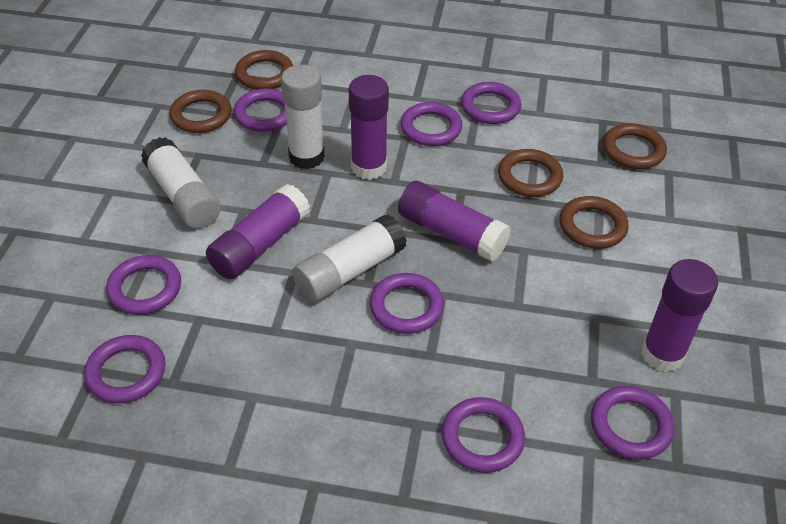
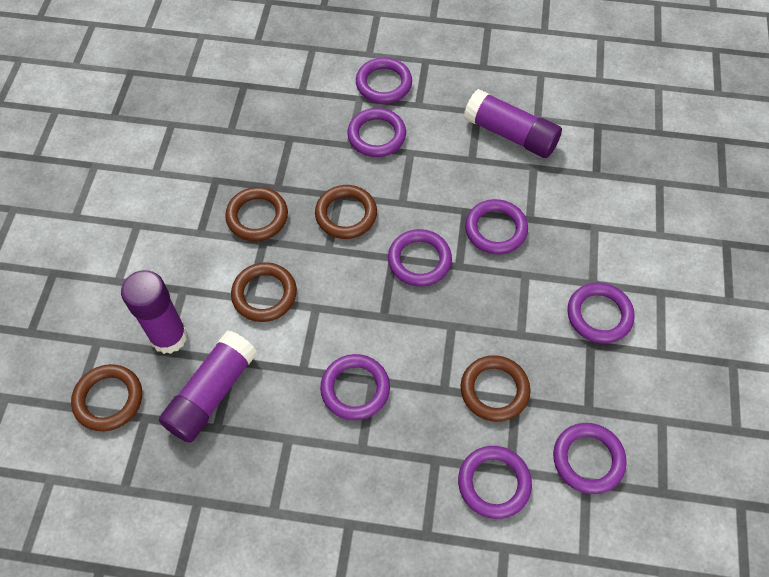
purple glue stick: 4 -> 3
white glue stick: 3 -> 0

